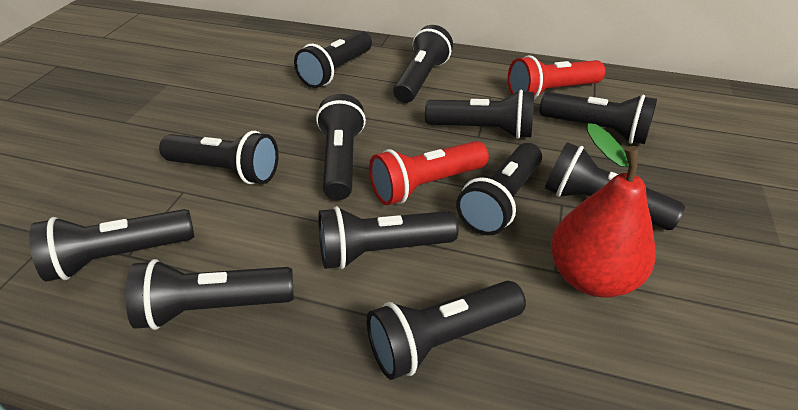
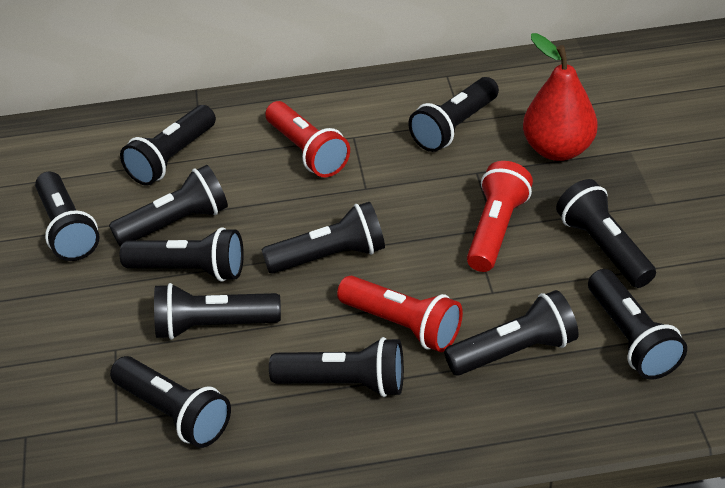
red flashlight: 2 -> 3

